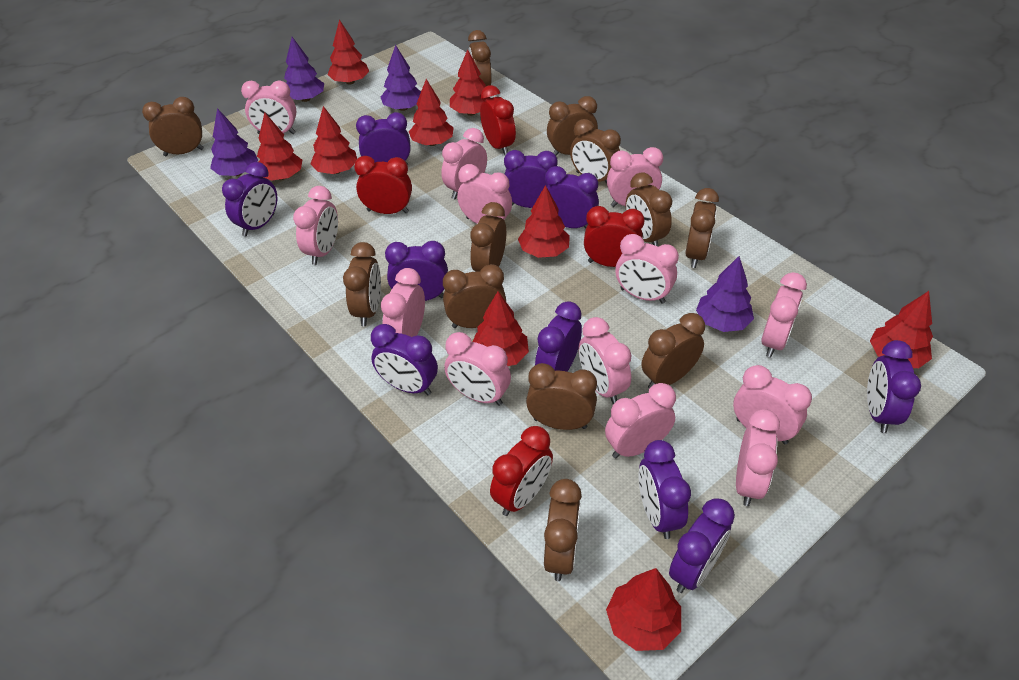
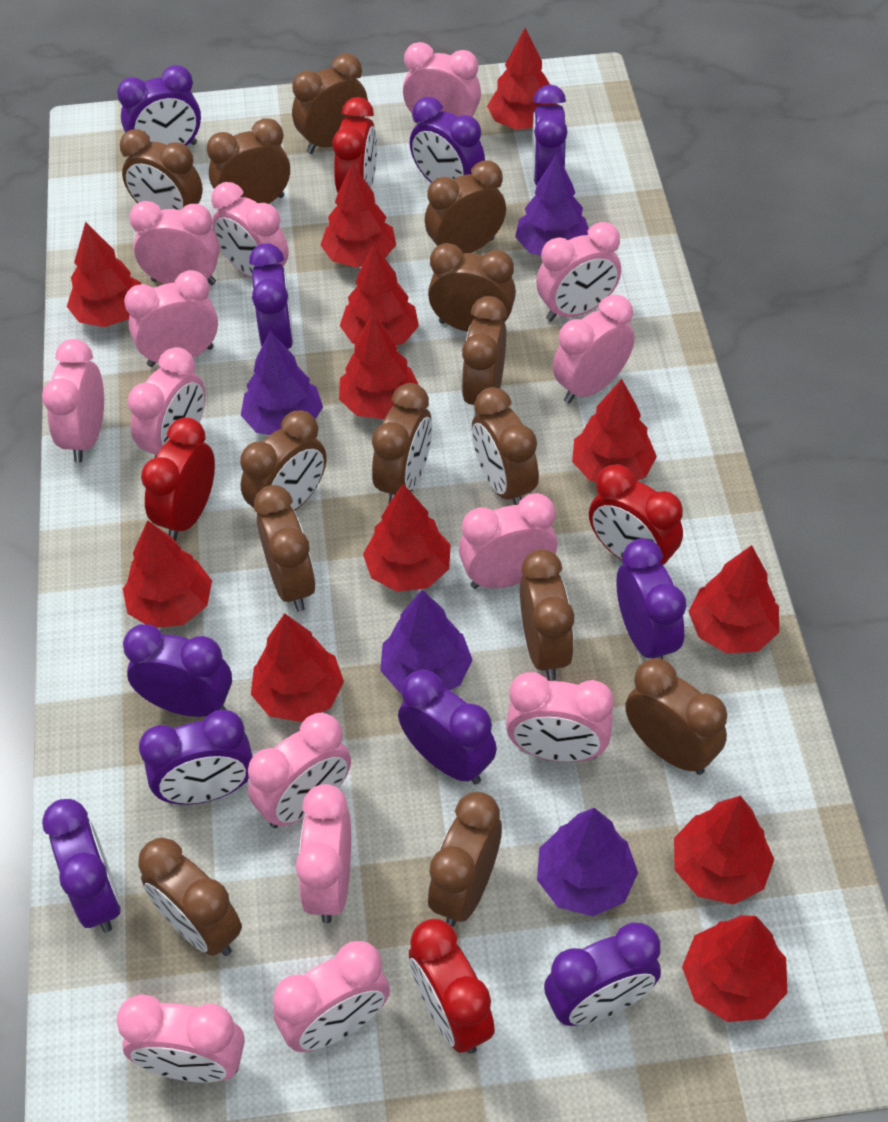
brown clock: 12 -> 14
pink clock: 13 -> 14
red tree: 9 -> 12

